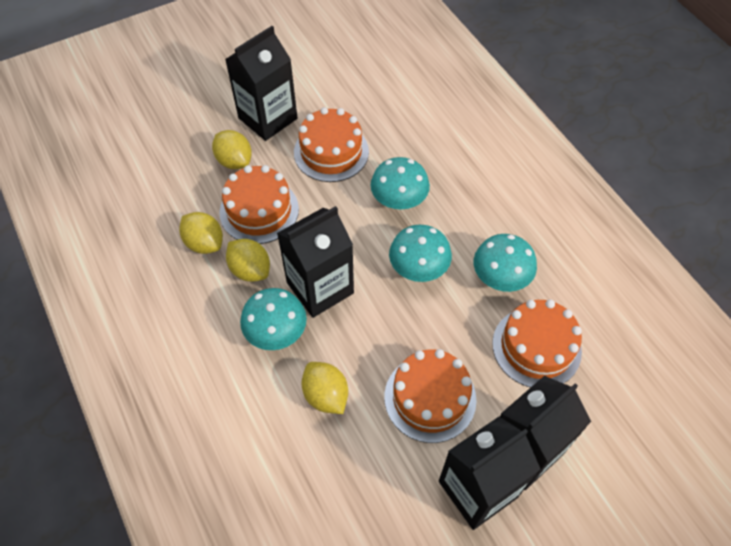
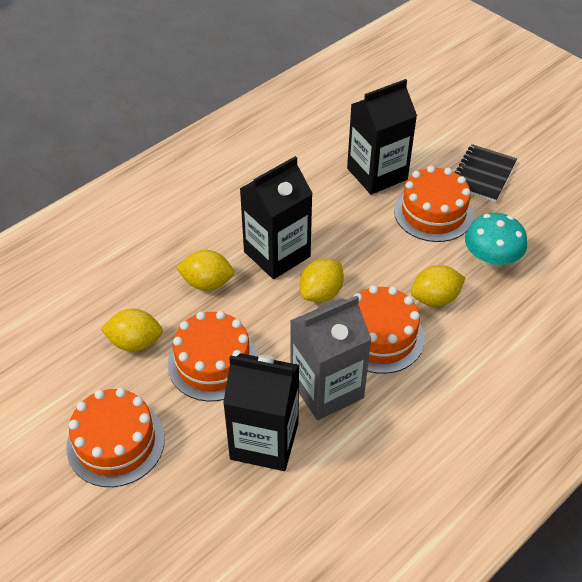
black carton: 4 -> 3
black notebook: 0 -> 1
grey carton: 0 -> 1
turquoise mushroom: 4 -> 1

